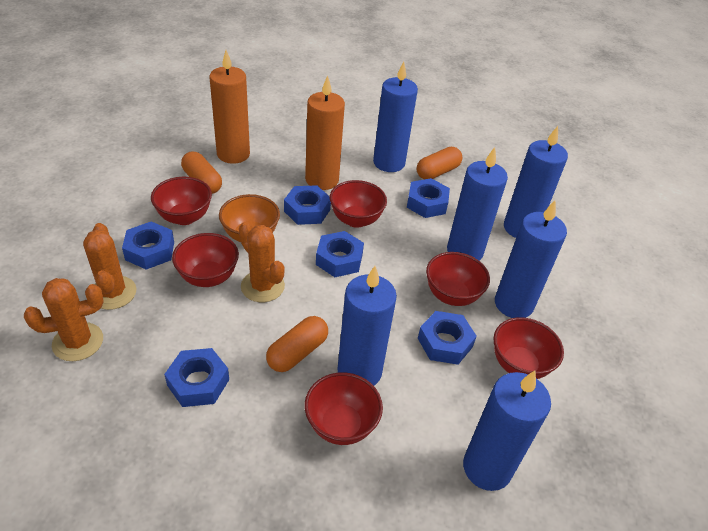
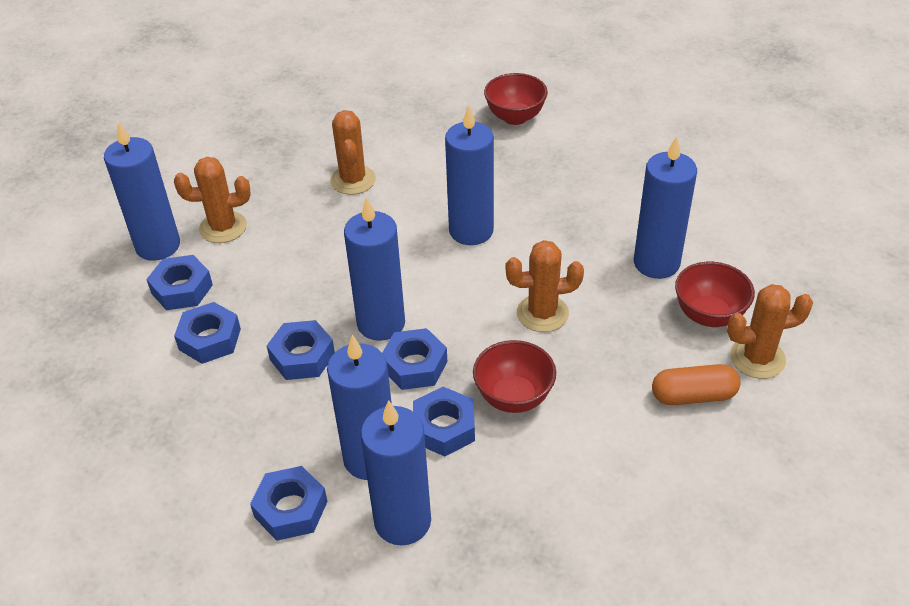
orange bowl: 1 -> 0
orange cactus: 3 -> 4
orange candle: 2 -> 0
orange capsule: 3 -> 1
red bowl: 6 -> 3

